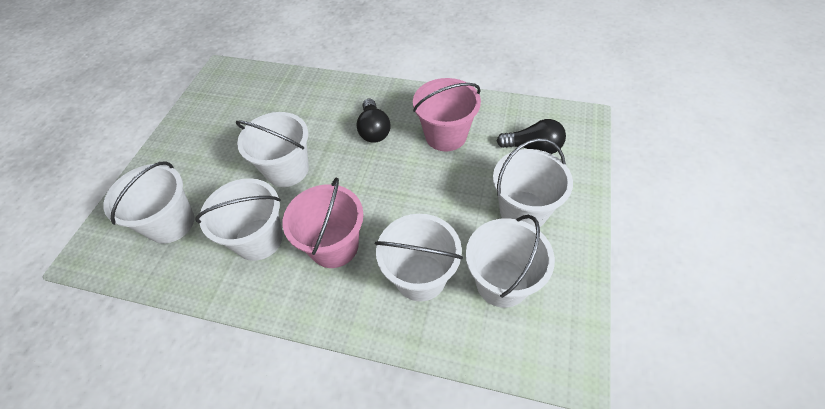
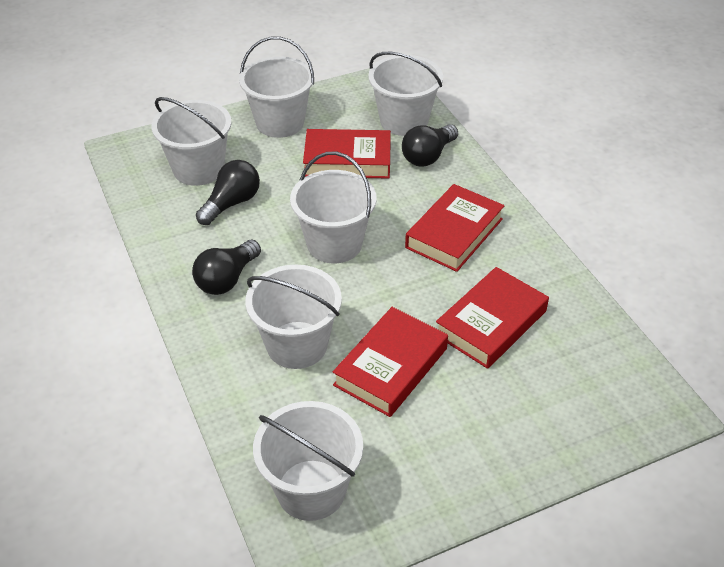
black light bulb: 2 -> 3
pink bucket: 2 -> 0
red book: 0 -> 4

